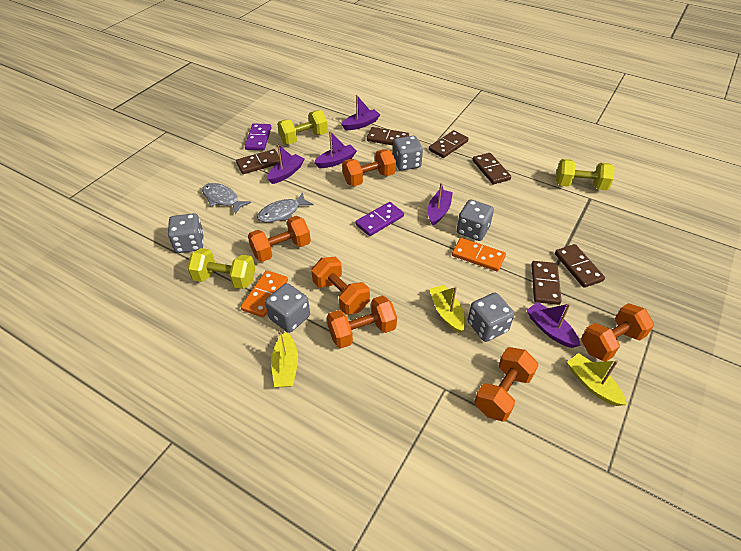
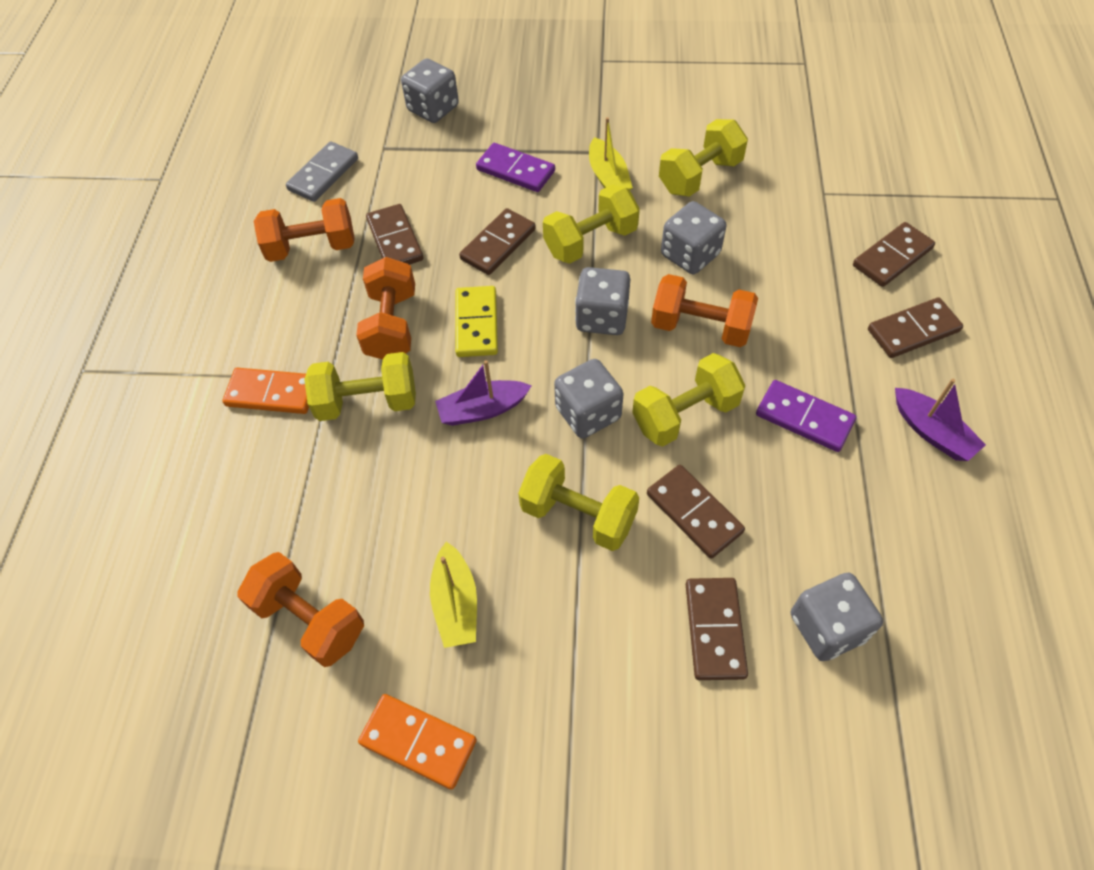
grey domino: 0 -> 1
grey fish: 2 -> 0
orange dumbbell: 6 -> 4
purple boat: 5 -> 2
yellow boat: 3 -> 2
yellow domino: 0 -> 1
yellow dumbbell: 3 -> 5

